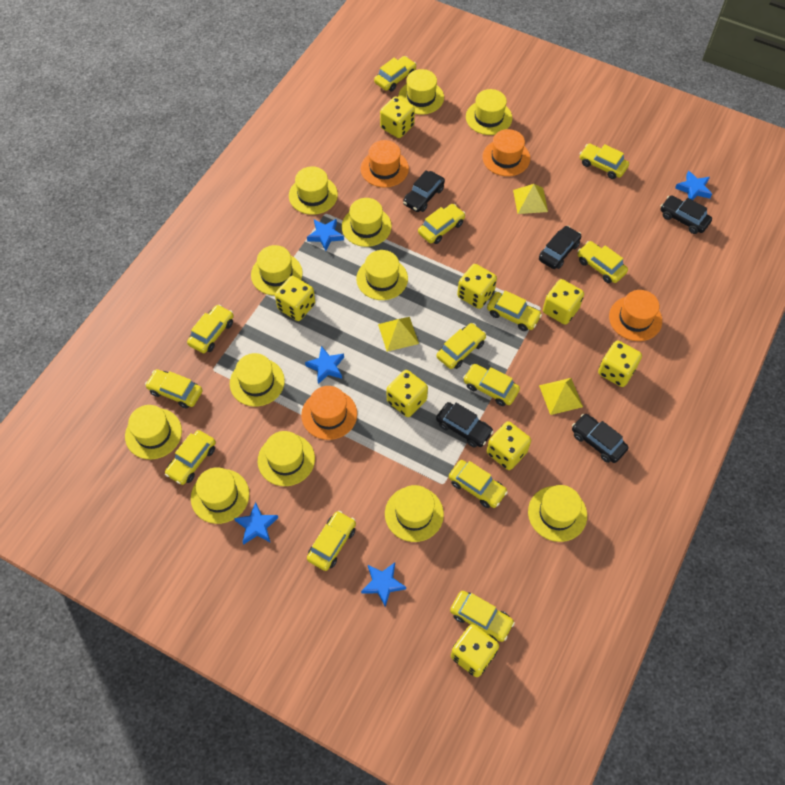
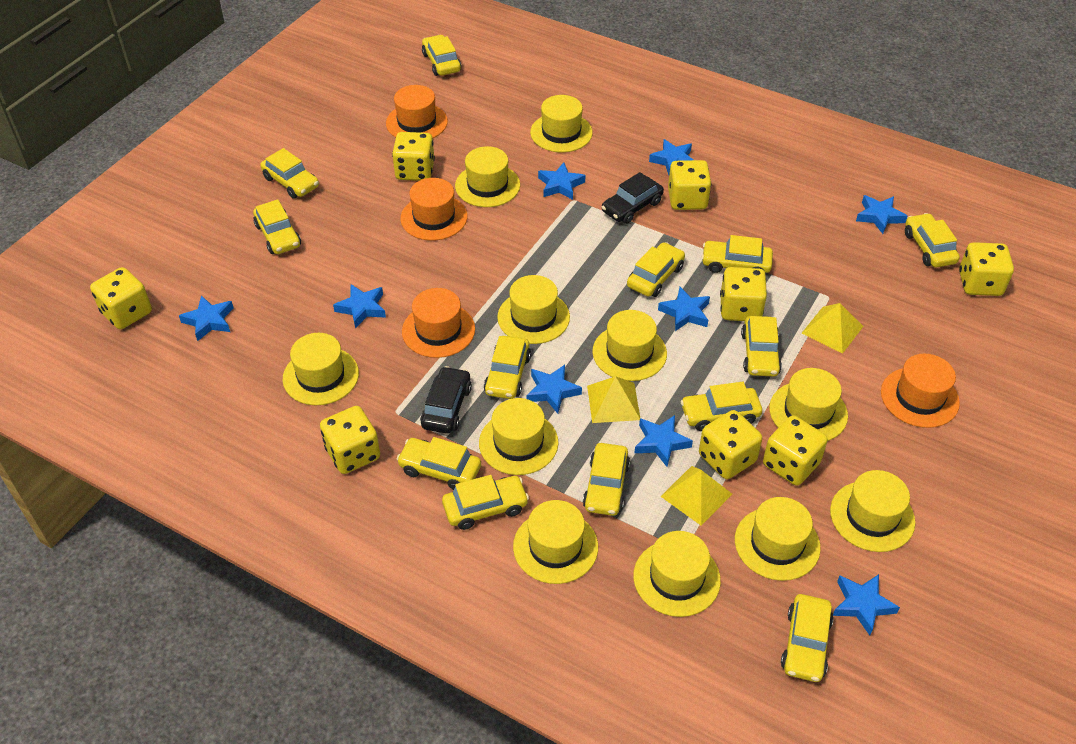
black car: 5 -> 2
blue star: 5 -> 9
yellow hat: 12 -> 11

